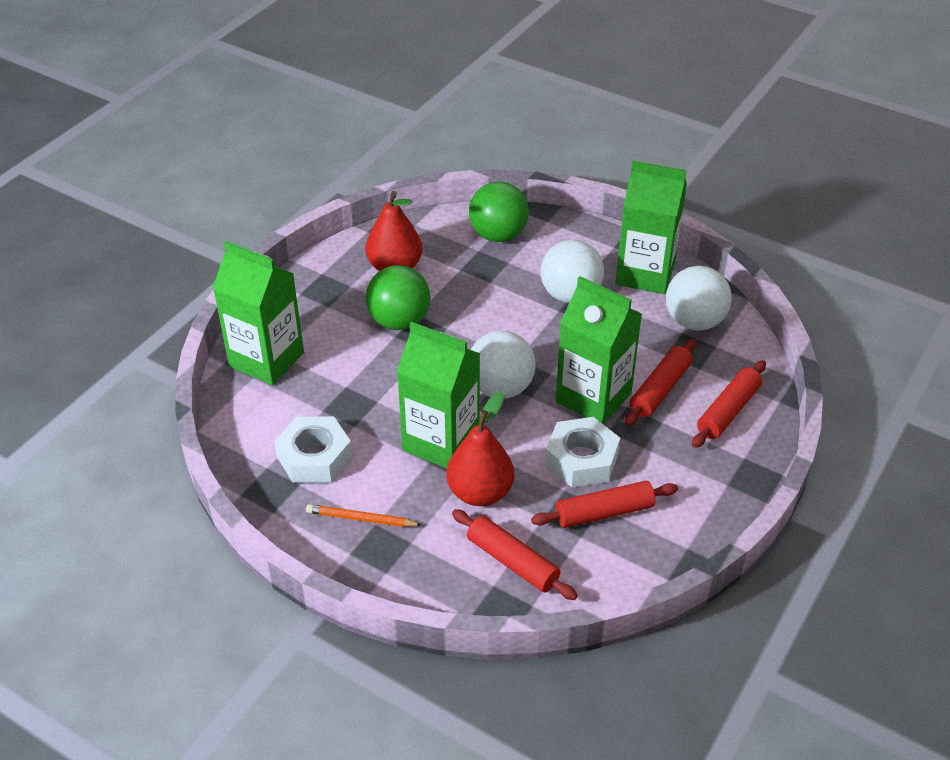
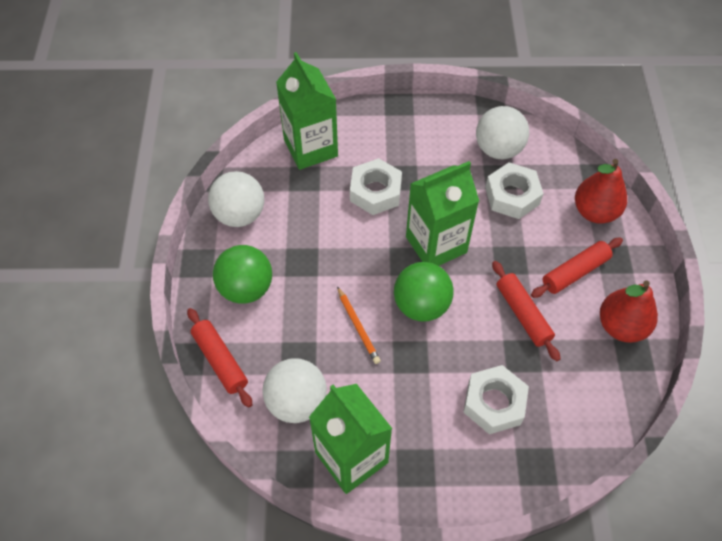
green carton: 4 -> 3
red rolling pin: 4 -> 3
white nut: 2 -> 3

